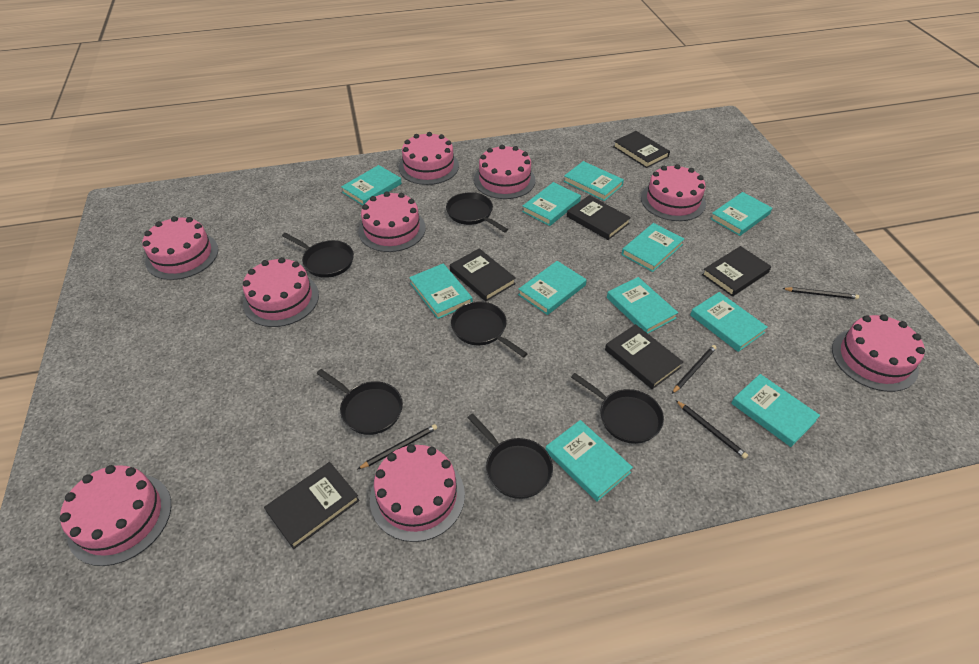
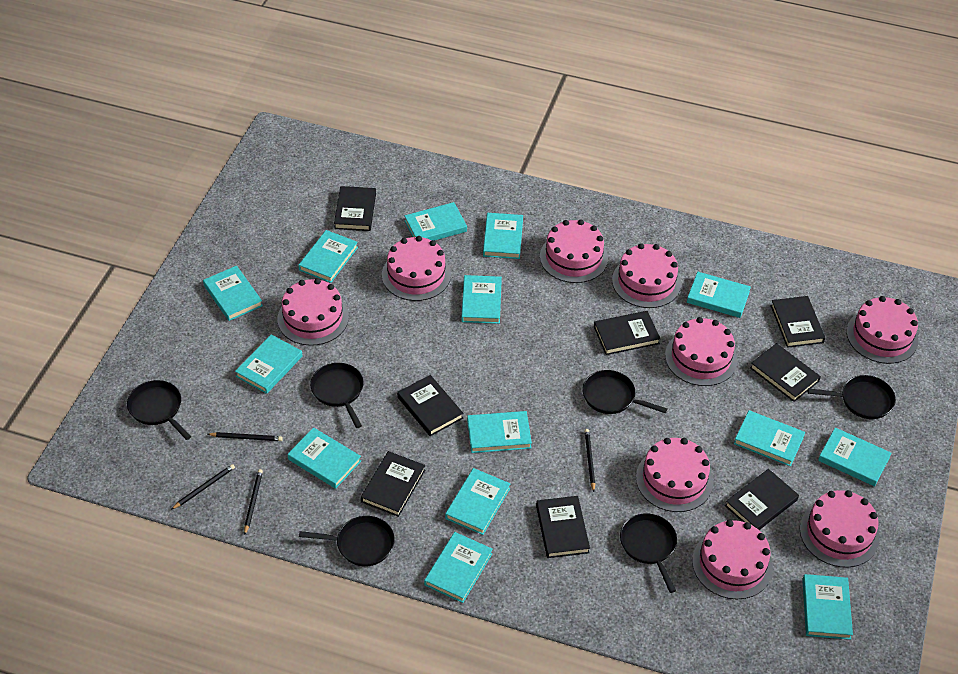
black book: 6 -> 8
turquoise book: 11 -> 14

